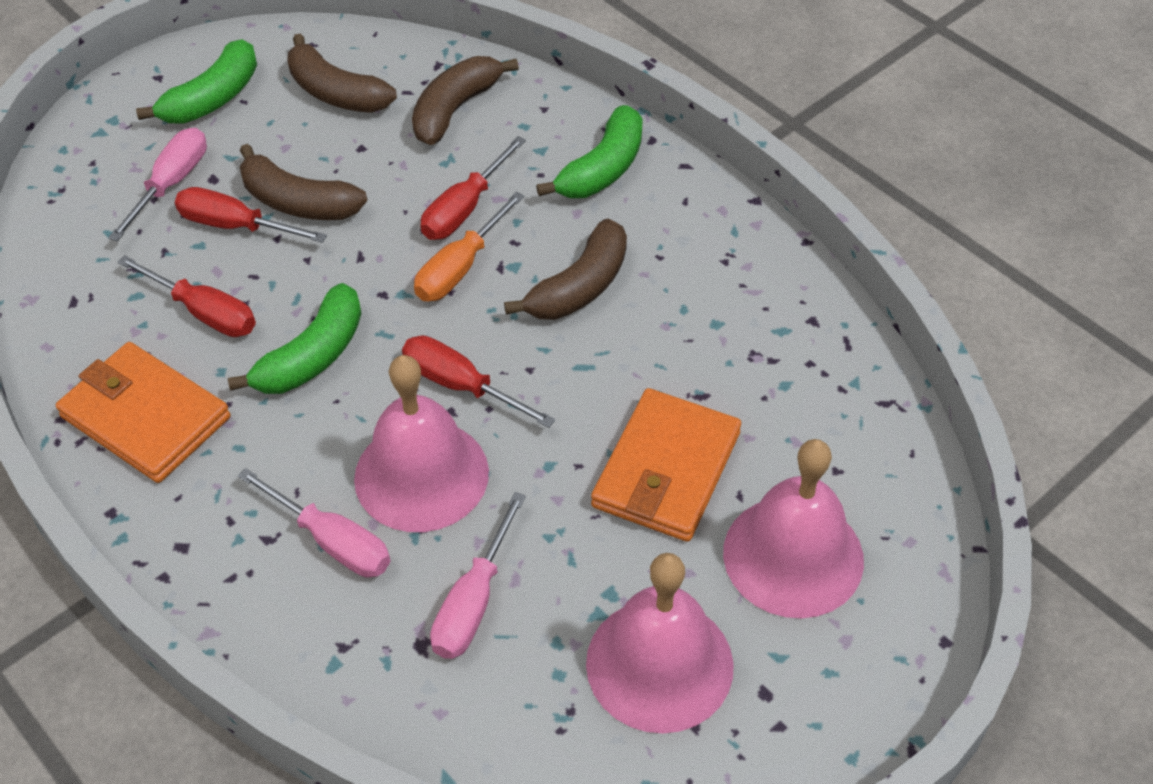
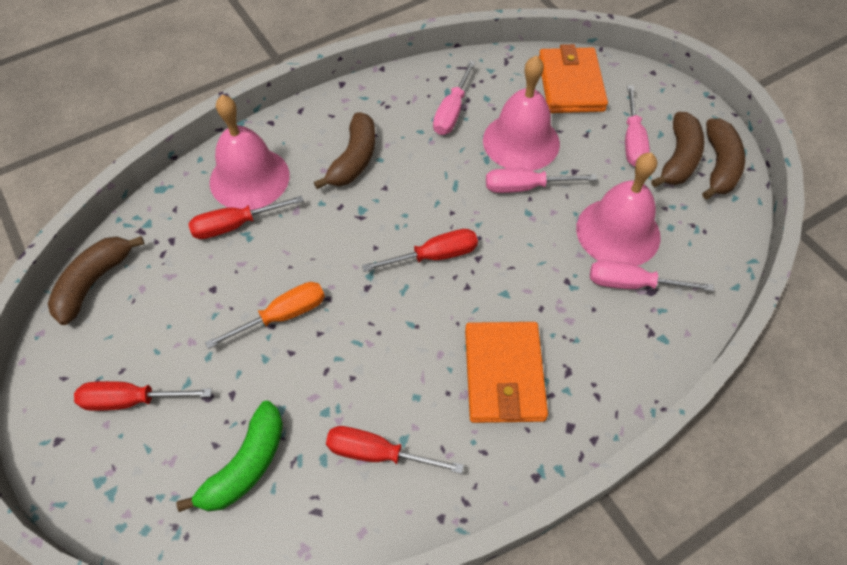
green banana: 3 -> 1
pink screwdriver: 3 -> 4

